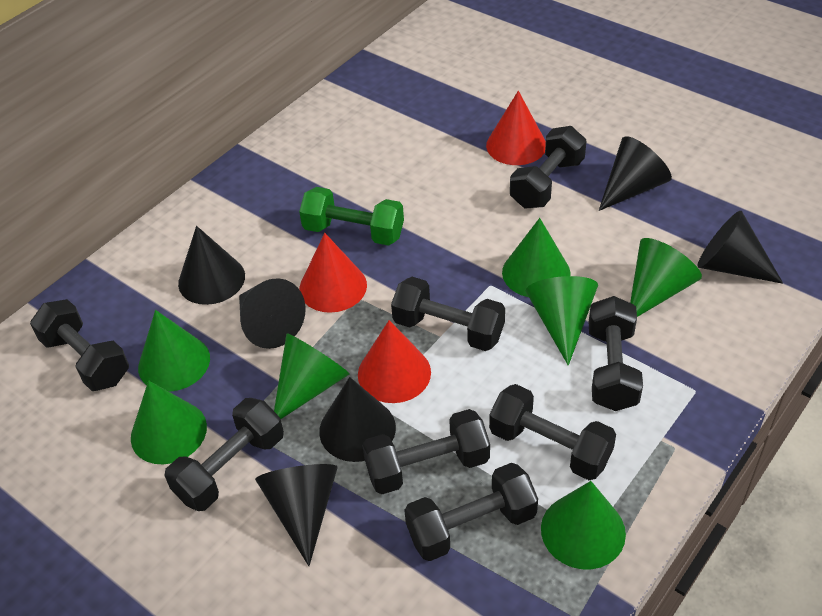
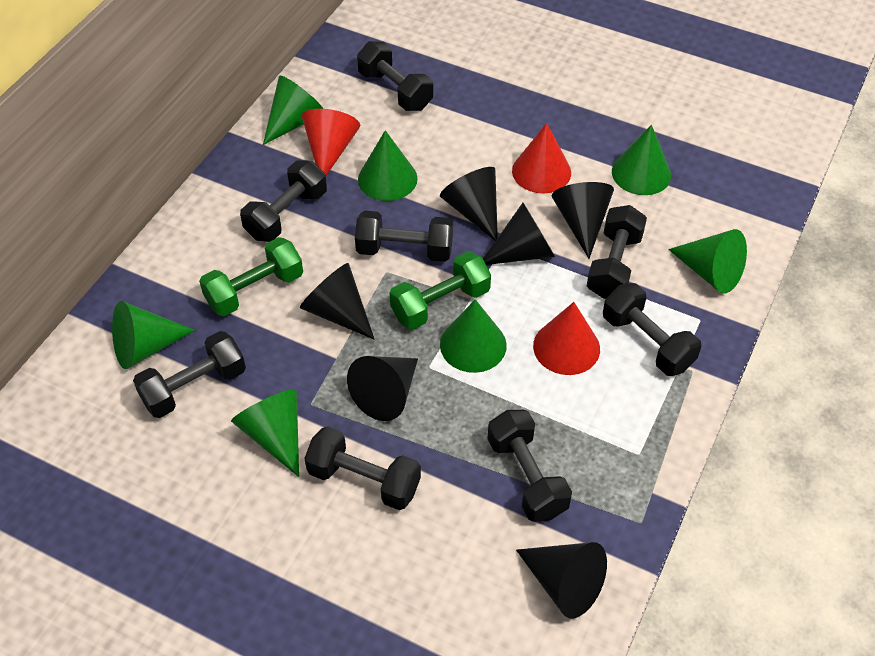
green dumbbell: 1 -> 2

